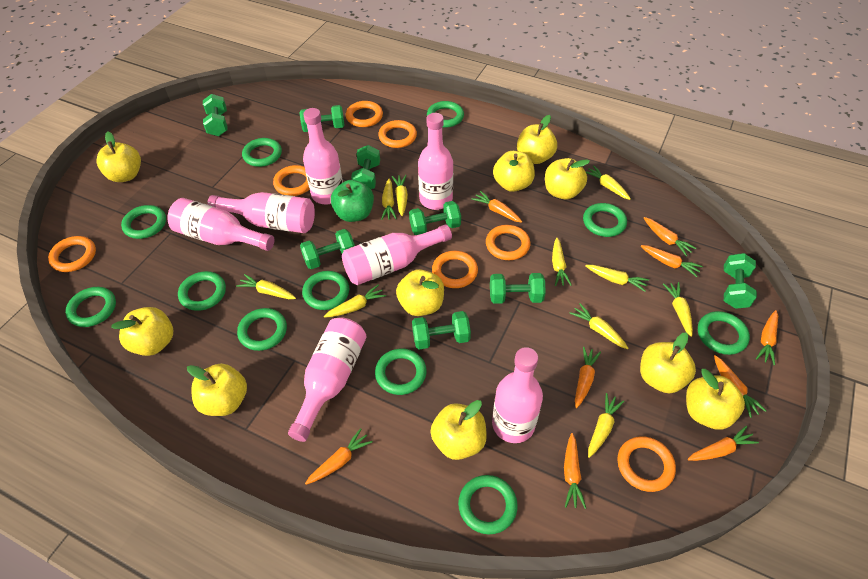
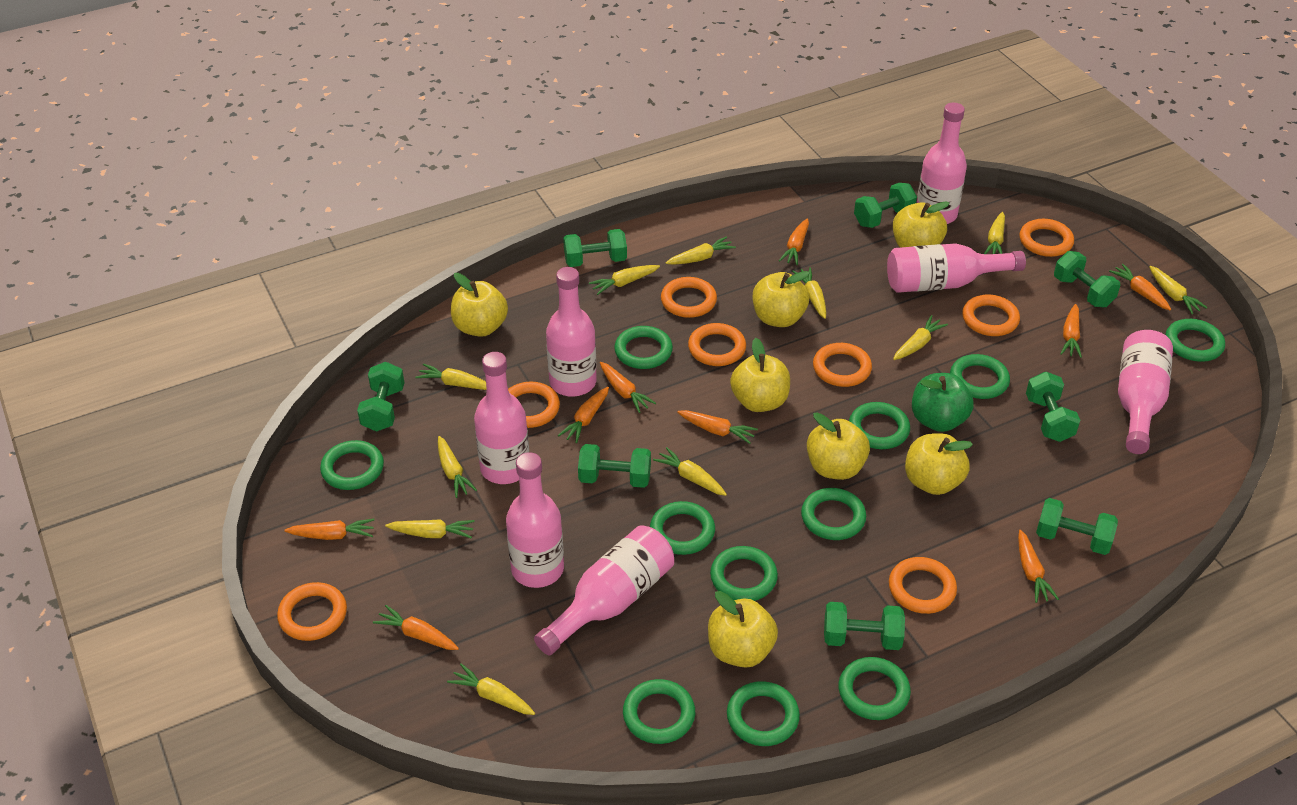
orange ring: 7 -> 8
yellow apple: 10 -> 7
yellow carrot: 10 -> 11

